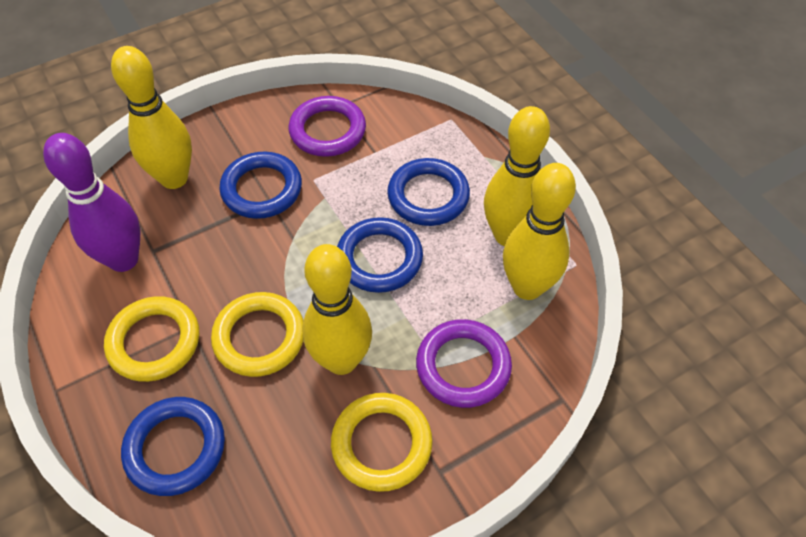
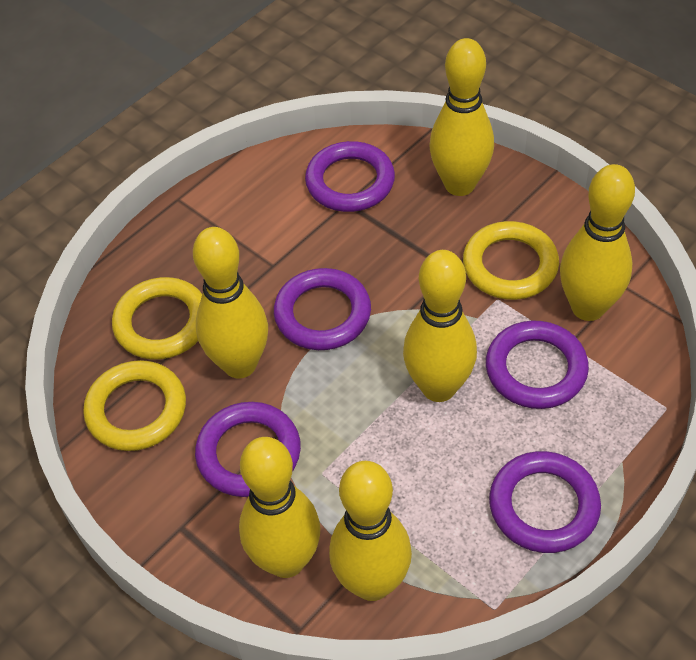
blue ring: 4 -> 0
purple bowling pin: 1 -> 0
purple ring: 2 -> 5
yellow bowling pin: 4 -> 6

